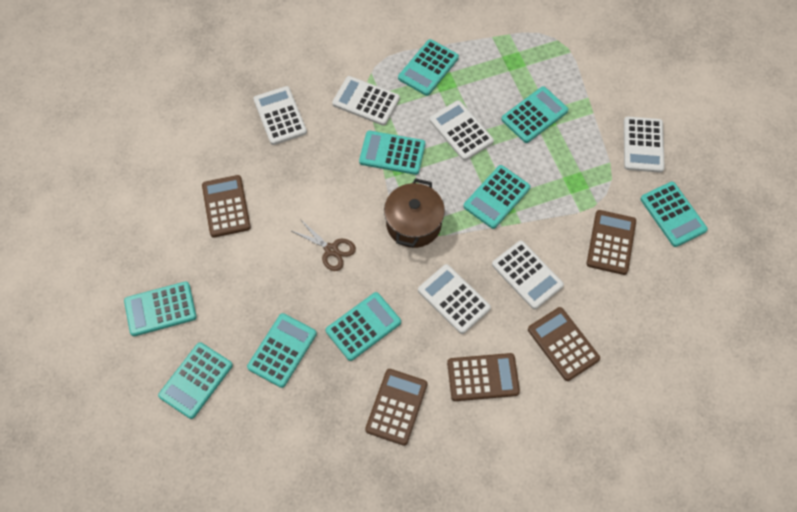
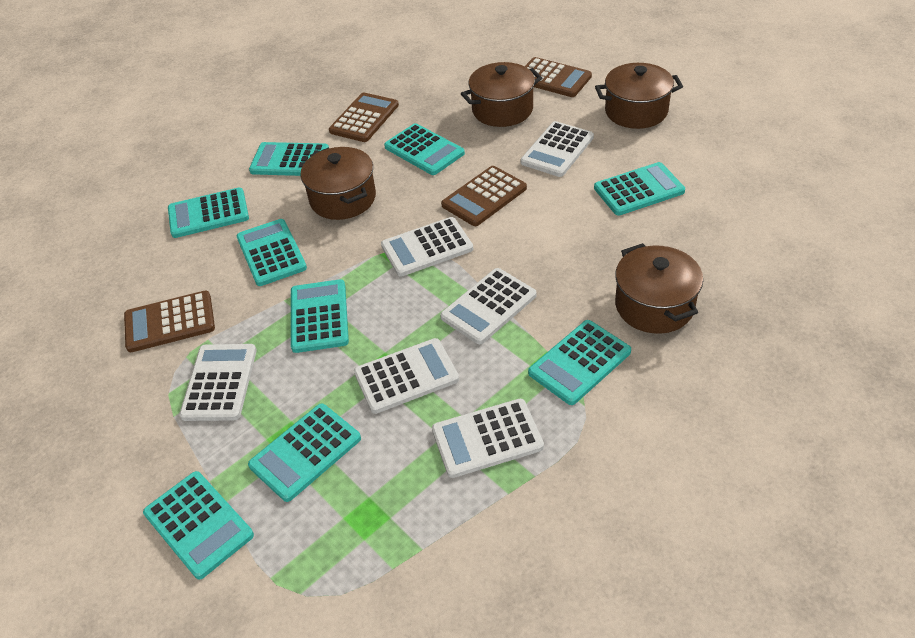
brown calculator: 5 -> 4
brown pot: 1 -> 4
brown scissors: 1 -> 0

